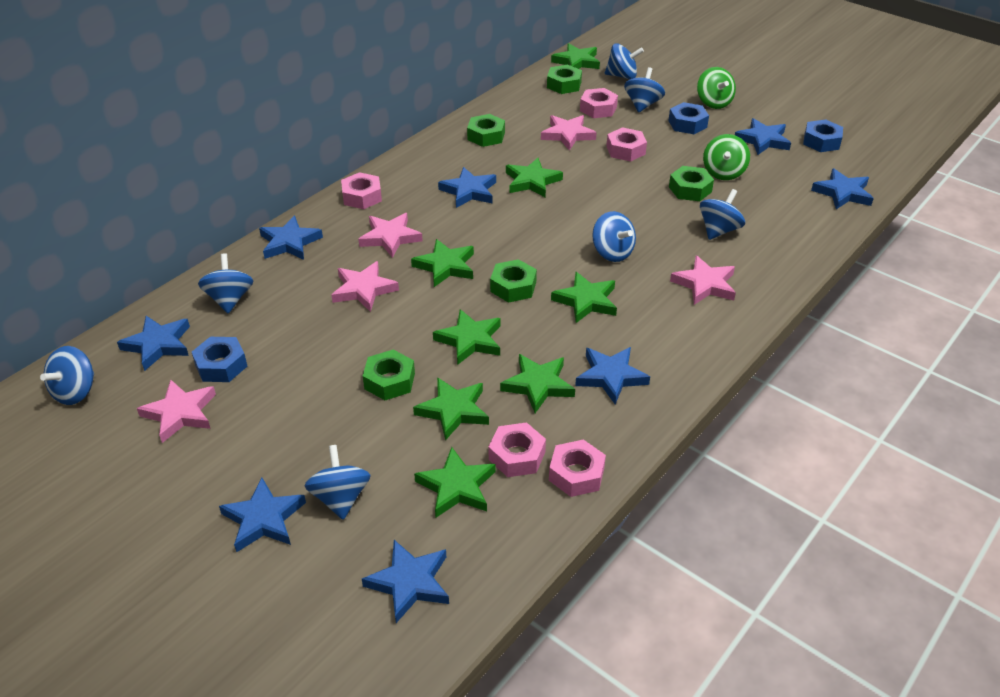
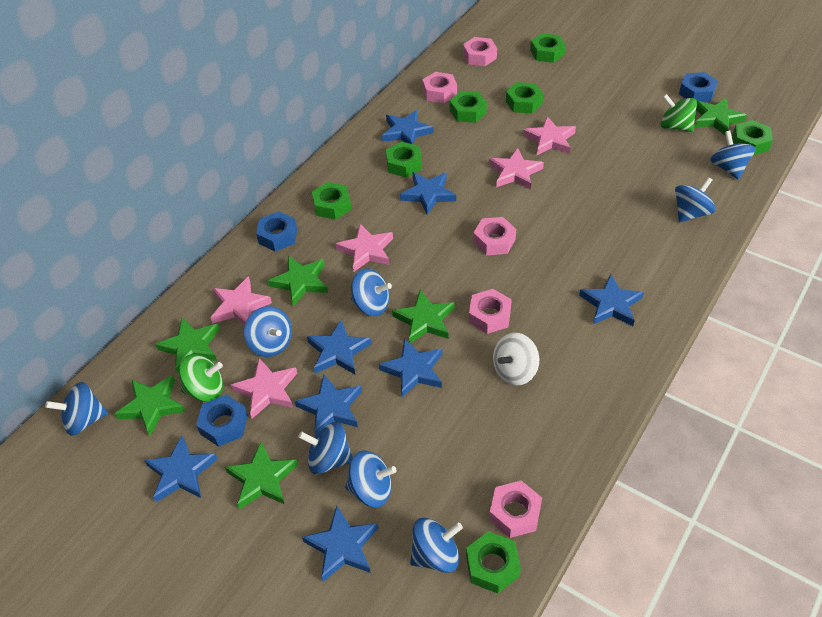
blue spinning top: 7 -> 8
green nut: 5 -> 7
green star: 8 -> 6
white spinning top: 0 -> 1

